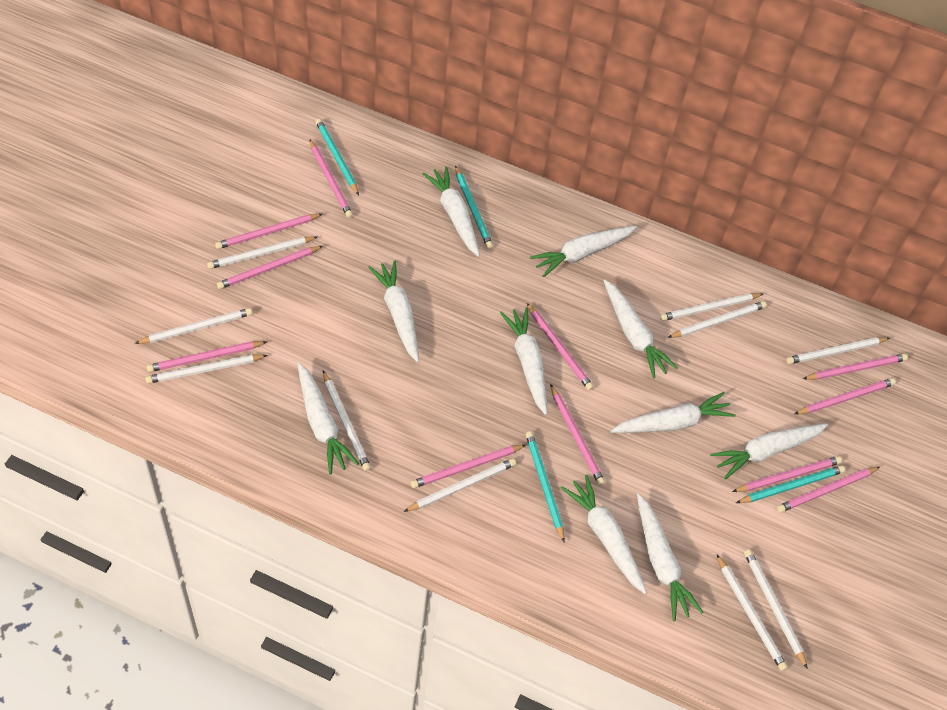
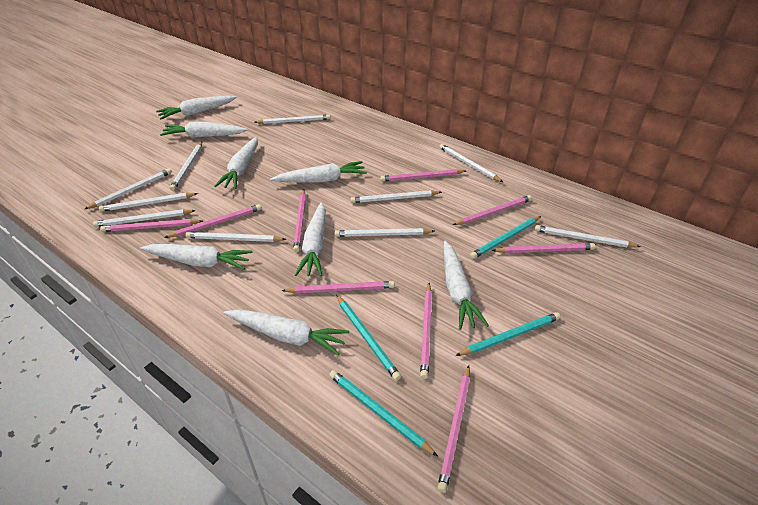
pink pencil: 11 -> 9
white carrot: 10 -> 8

